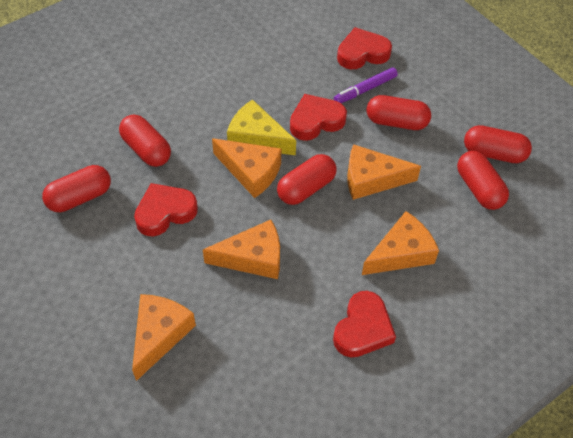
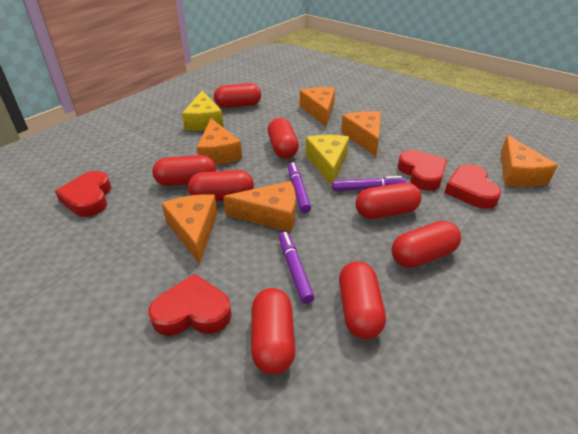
orange cheese: 5 -> 6
purple marker: 1 -> 3
red capsule: 6 -> 8
yellow cheese: 1 -> 2

